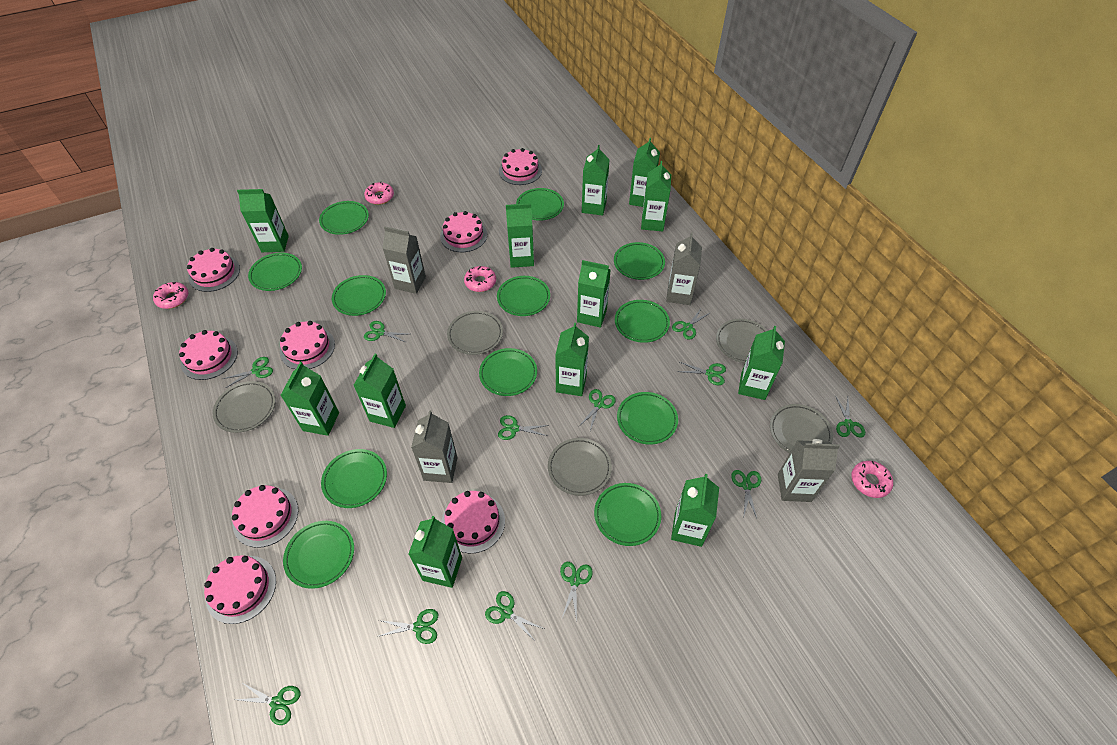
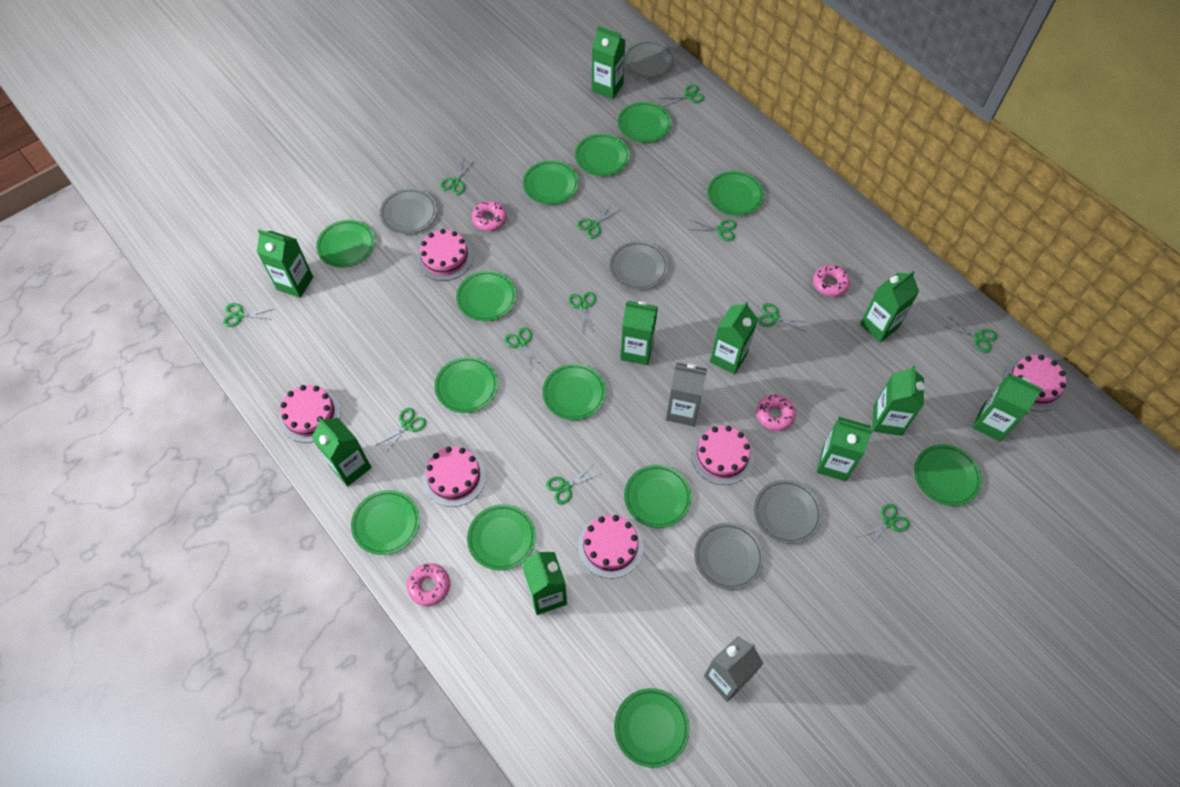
green carton: 12 -> 10
green plate: 12 -> 13
grey carton: 4 -> 2
pink cake: 8 -> 6

